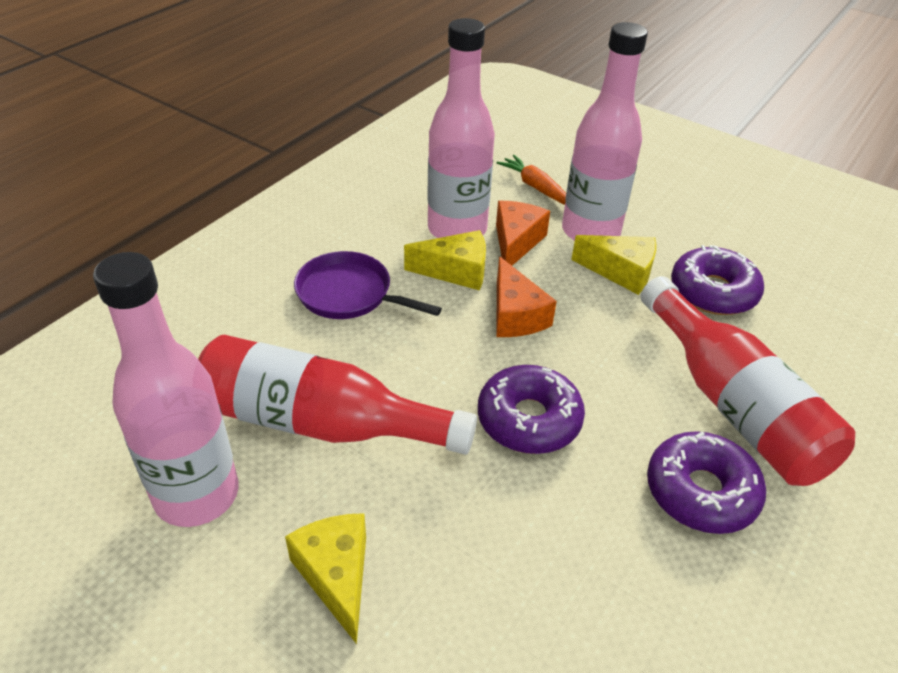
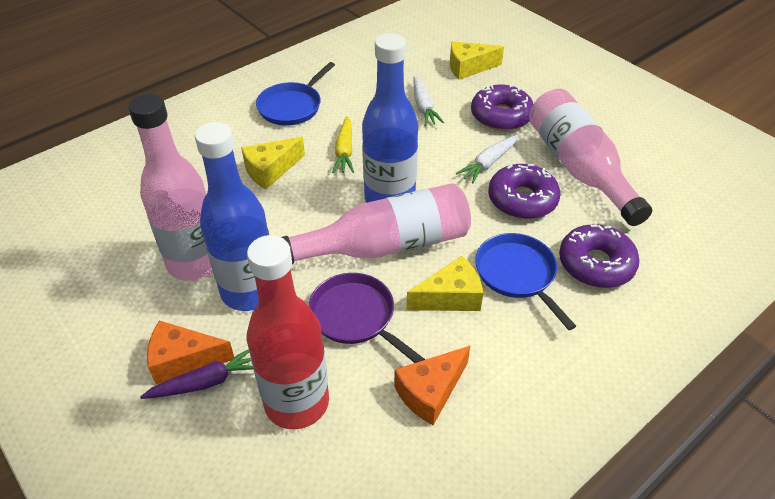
blue bottle: 0 -> 2
blue pan: 0 -> 2
orange carrot: 1 -> 0
purple carrot: 0 -> 1
red bottle: 2 -> 1
white carrot: 0 -> 2
yellow carrot: 0 -> 1

